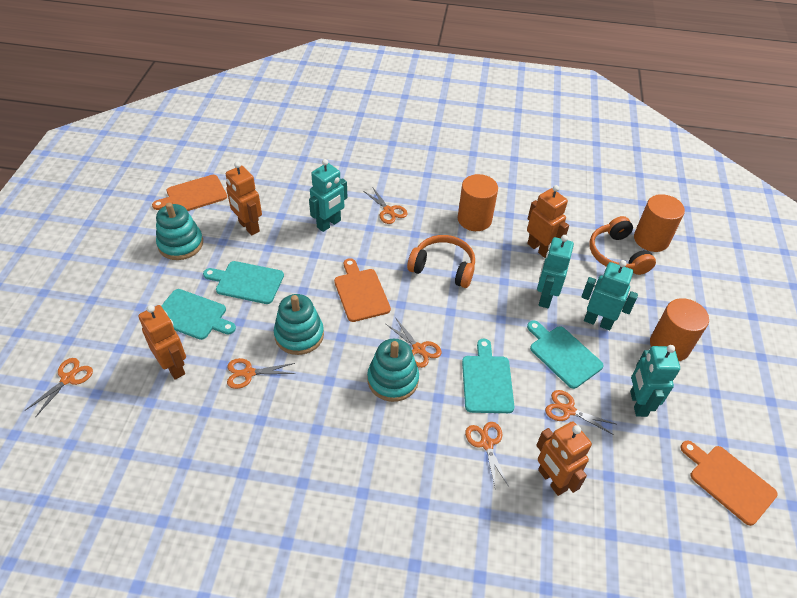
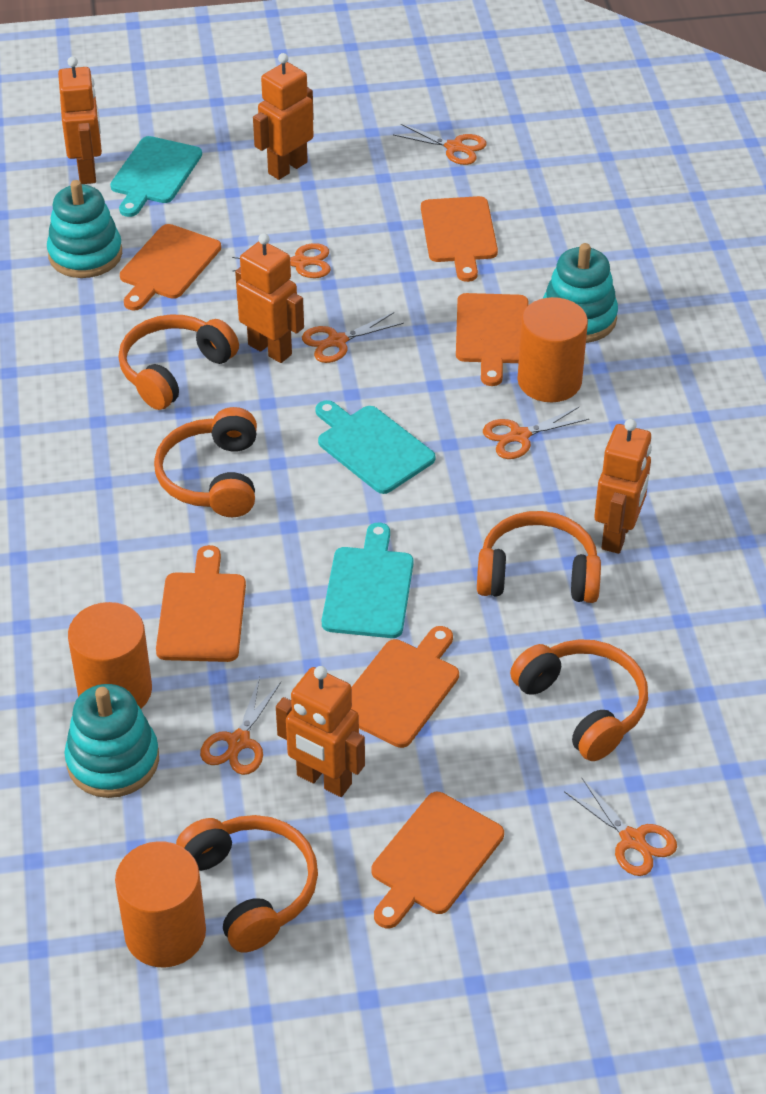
orange cutting board: 3 -> 6
orange headphones: 2 -> 5
orange robot: 4 -> 5
turquoise cutting board: 4 -> 3
turquoise robot: 4 -> 0

